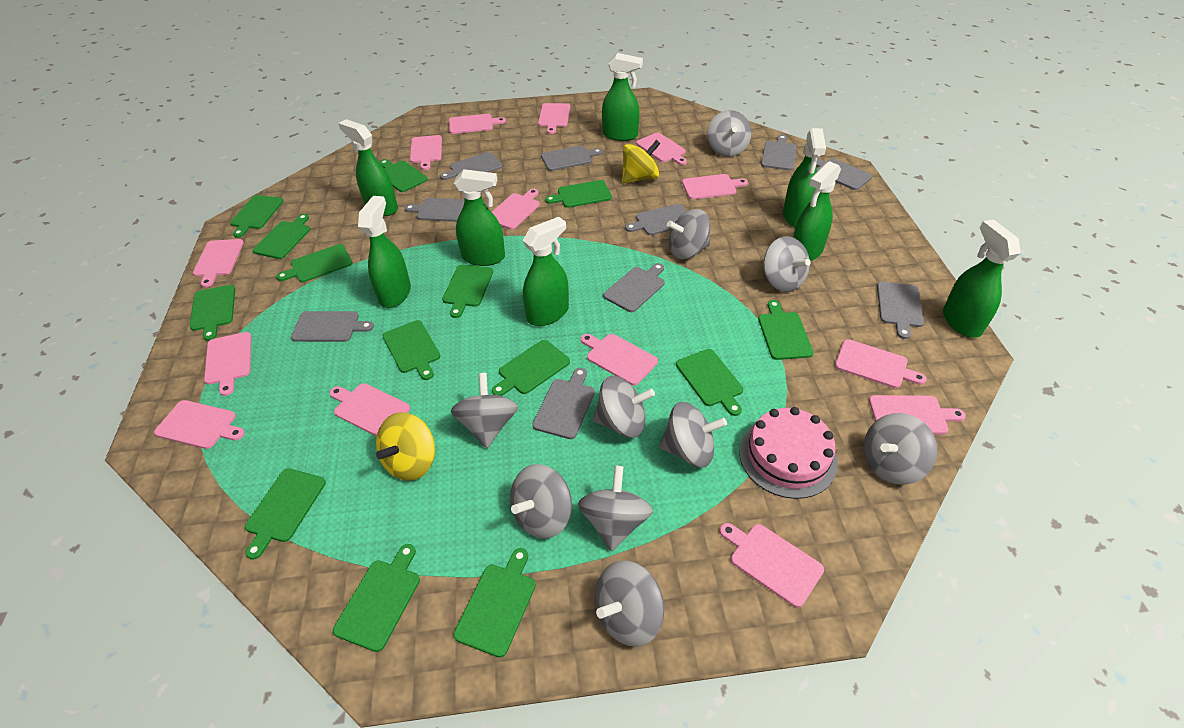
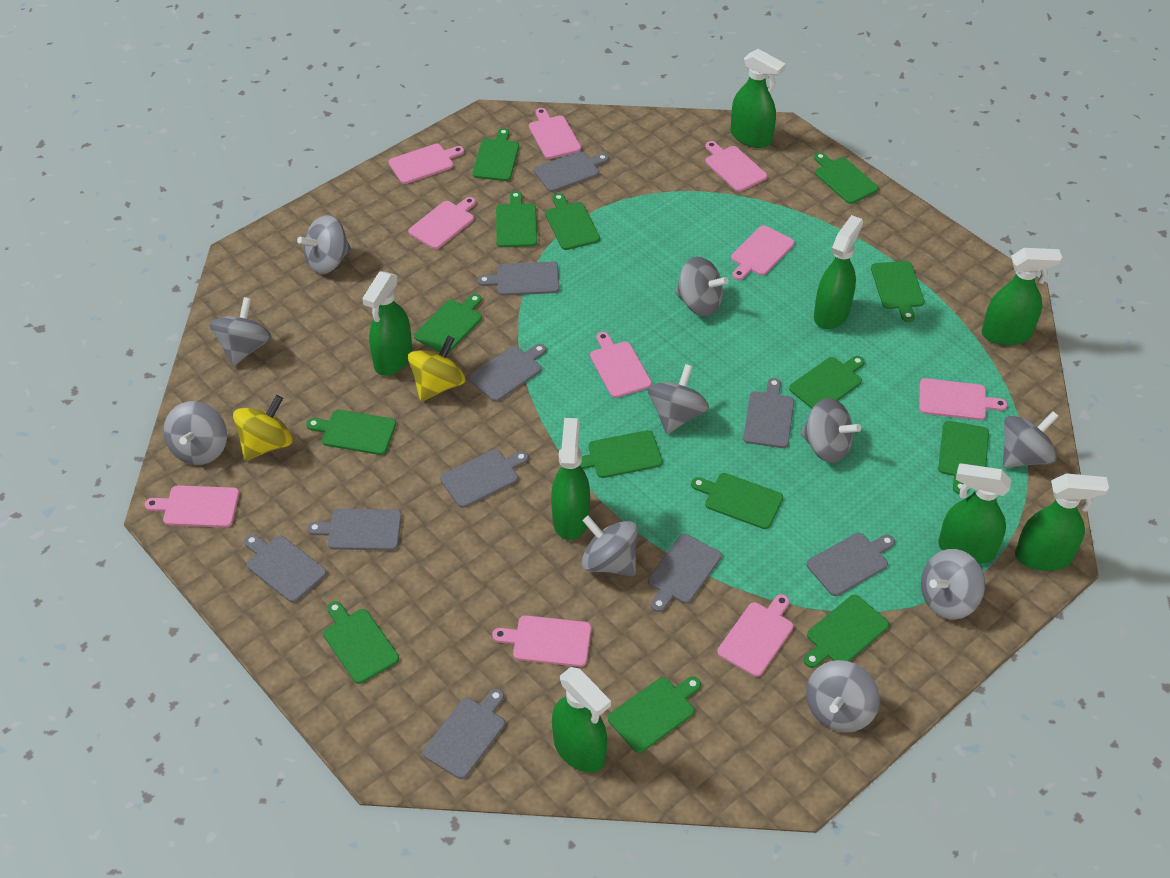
pink cake: 1 -> 0
pink cutting board: 14 -> 10

